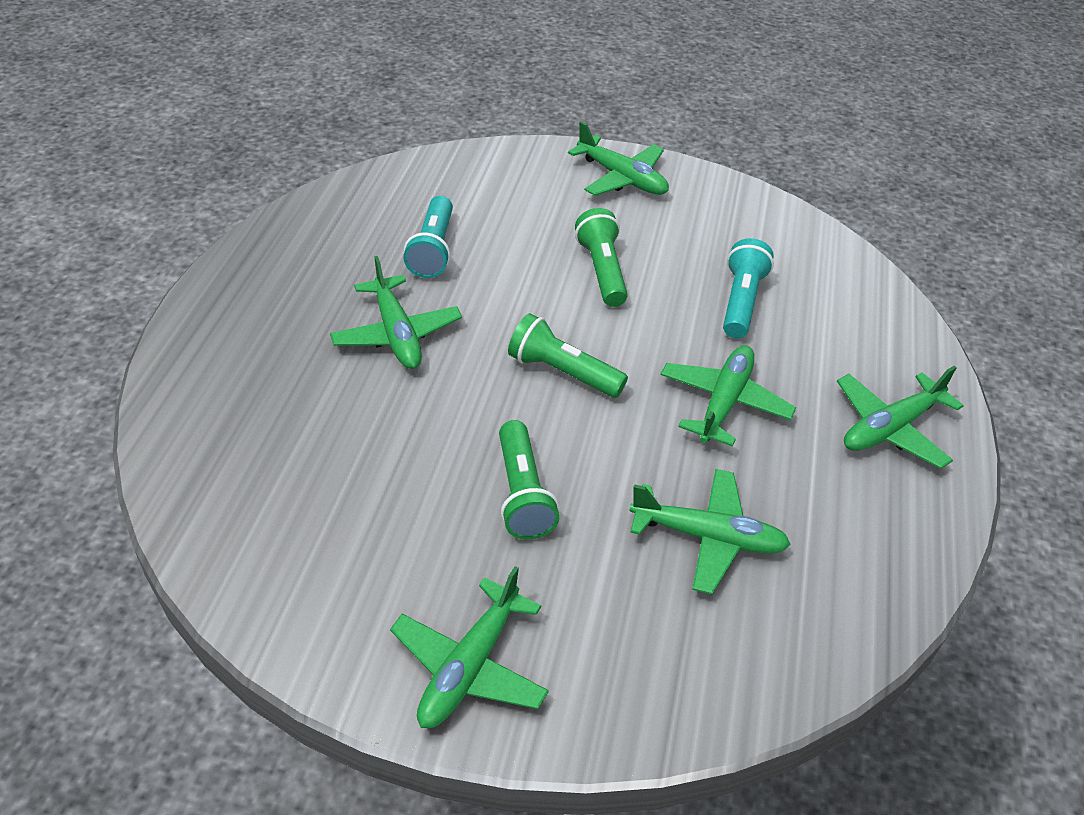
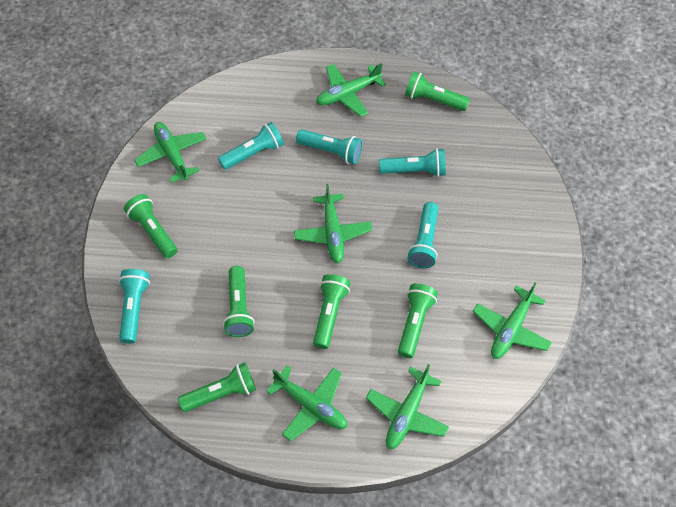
green flashlight: 3 -> 6
turquoise flashlight: 2 -> 5

